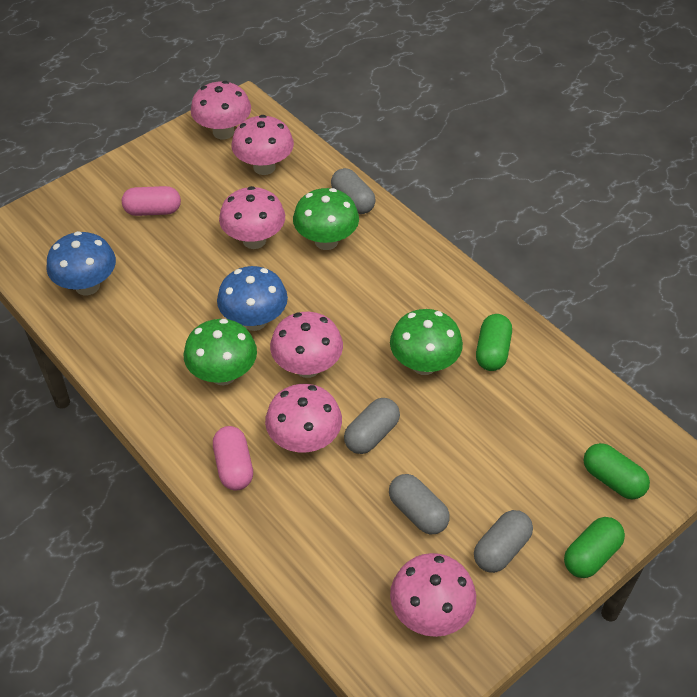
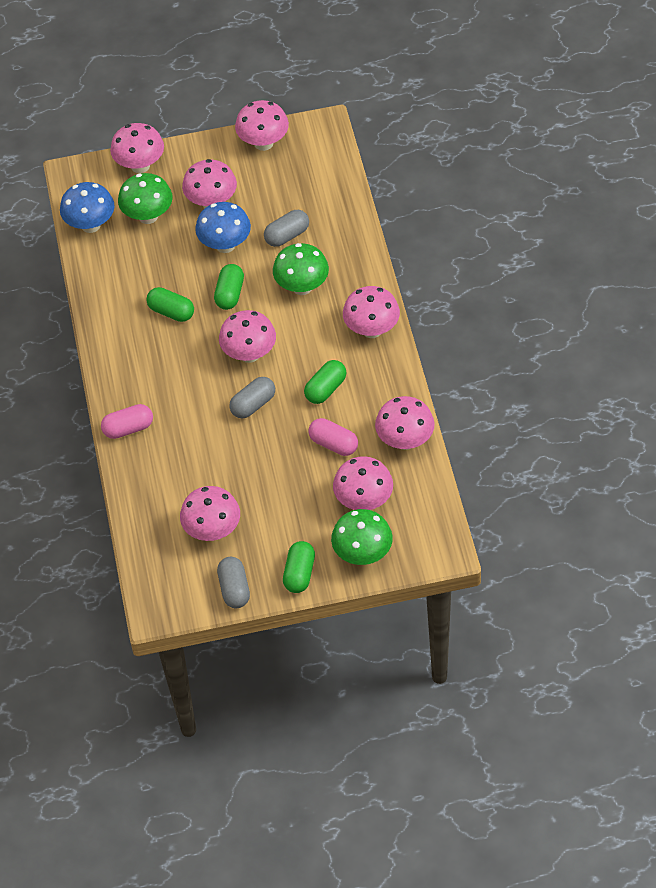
green capsule: 3 -> 4
grey capsule: 4 -> 3
pink mushroom: 6 -> 8

